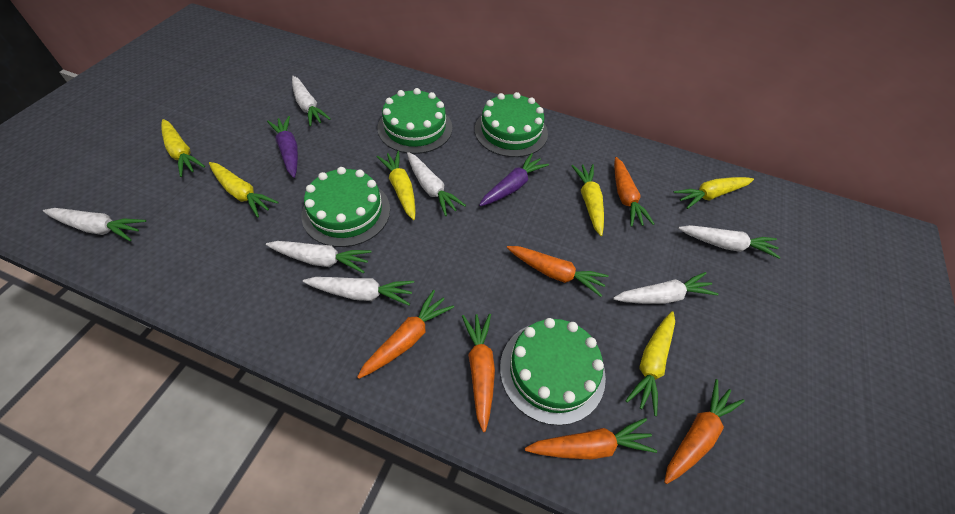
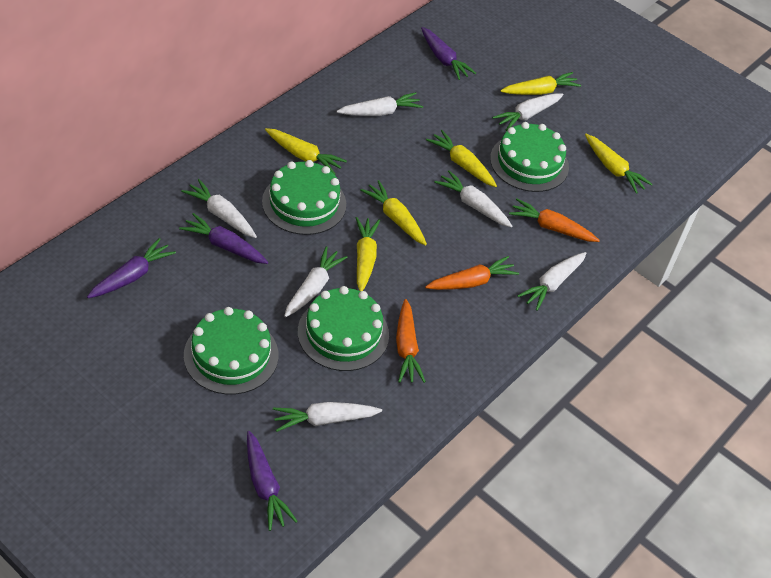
orange carrot: 6 -> 3
purple carrot: 2 -> 4

